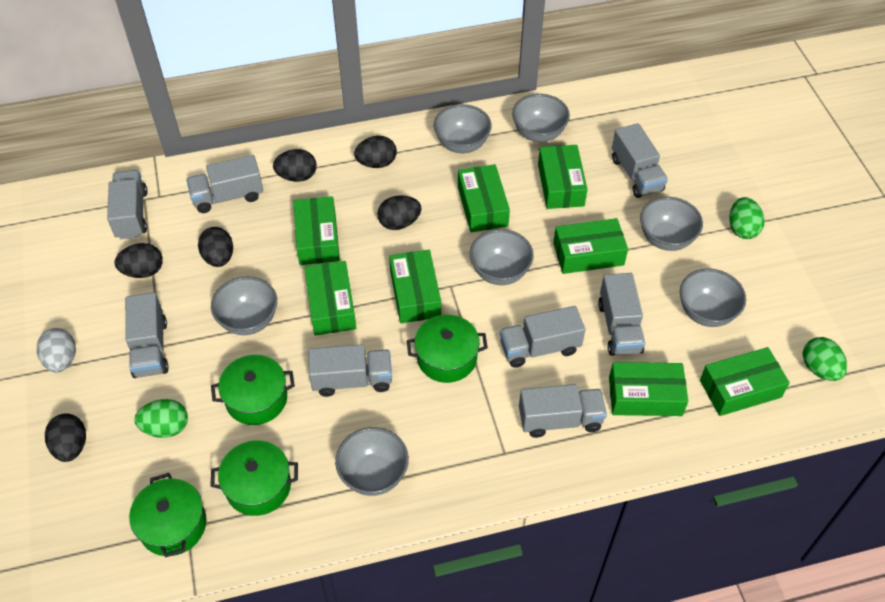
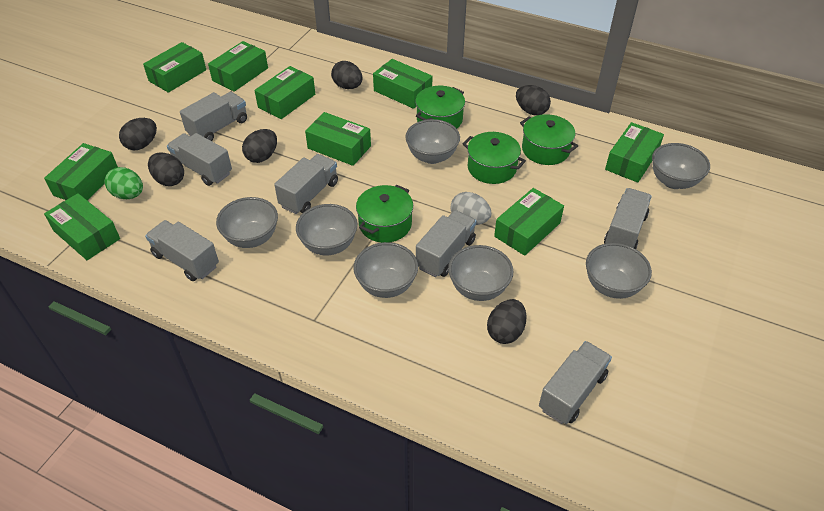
green box: 8 -> 9
green egg: 3 -> 1
grey truck: 8 -> 7

